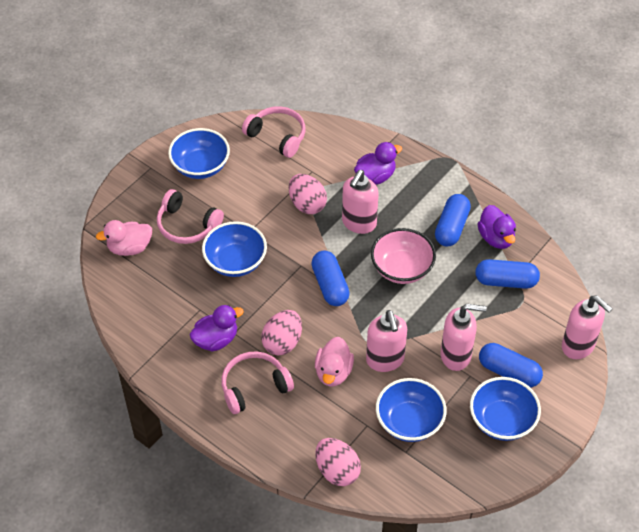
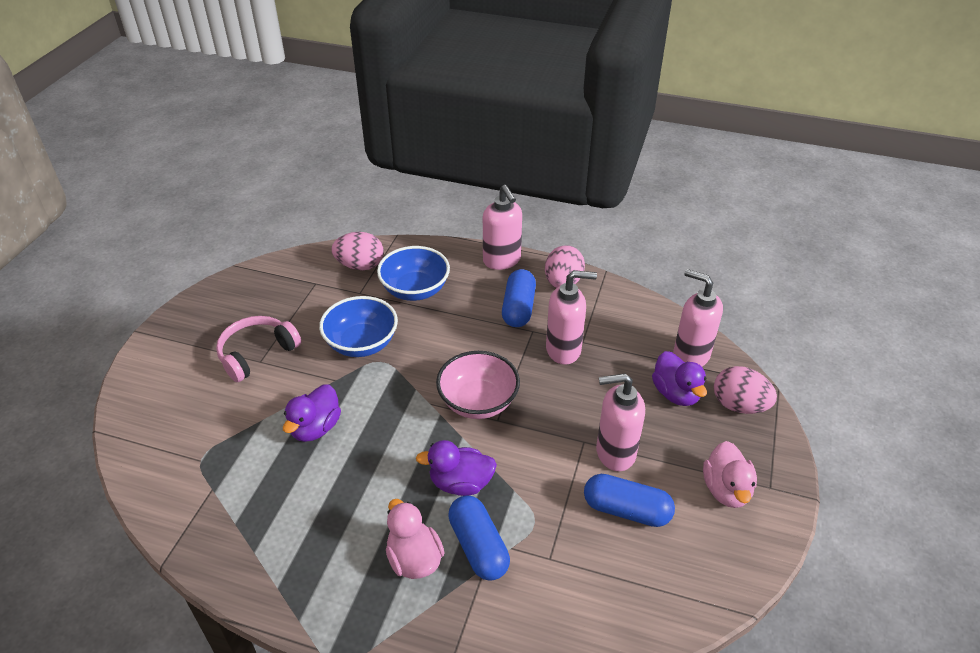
blue bowl: 4 -> 2
blue capsule: 4 -> 3
pink headphones: 3 -> 1

